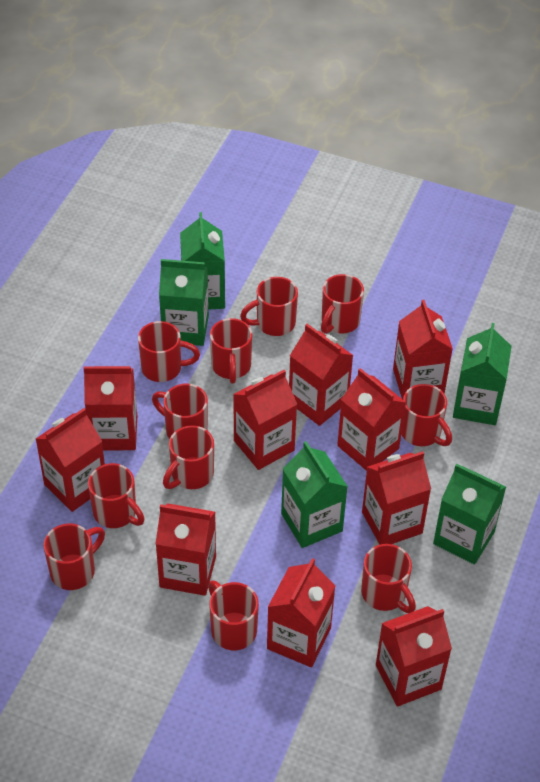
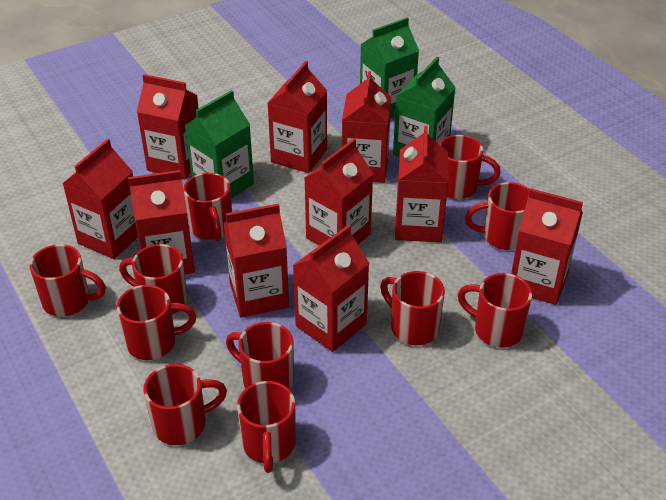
green carton: 5 -> 3

